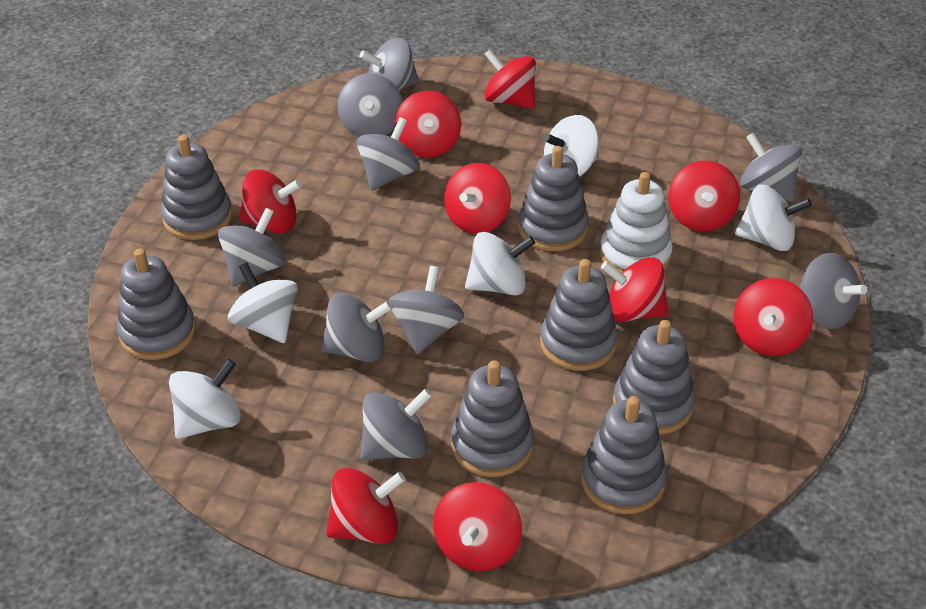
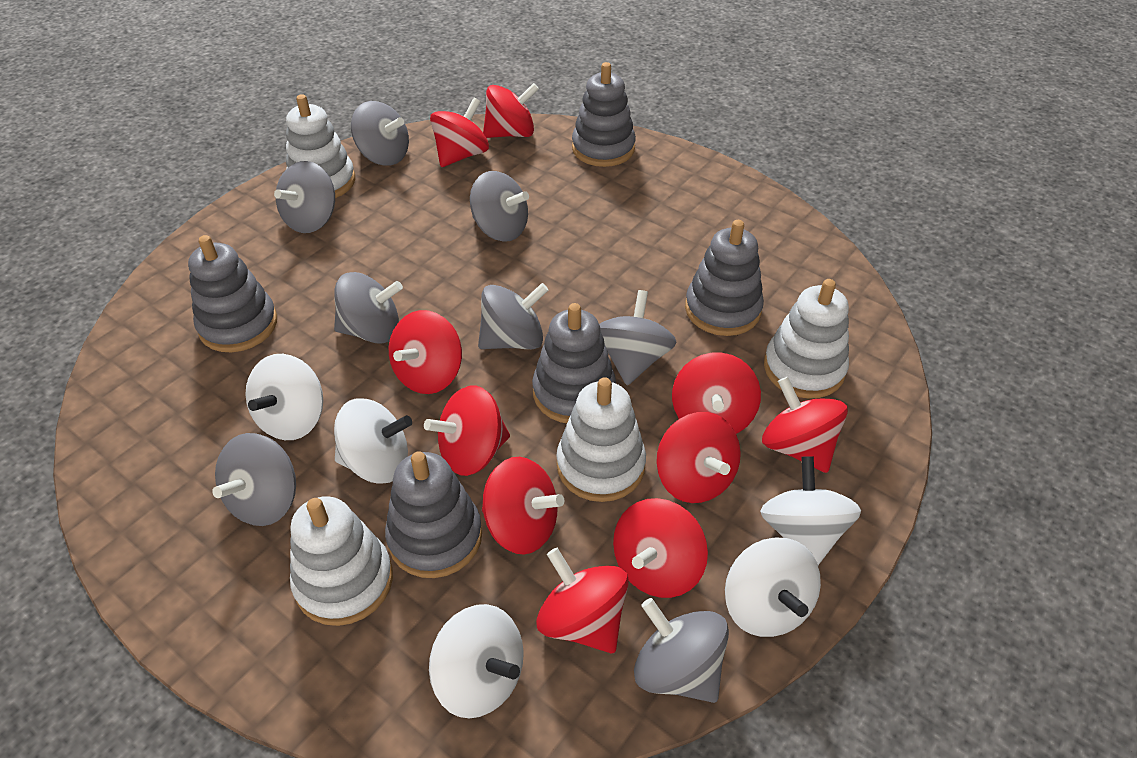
grey spinning top: 9 -> 8
grey stacking toy: 7 -> 5
red spinning top: 9 -> 10
white stacking toy: 1 -> 4

